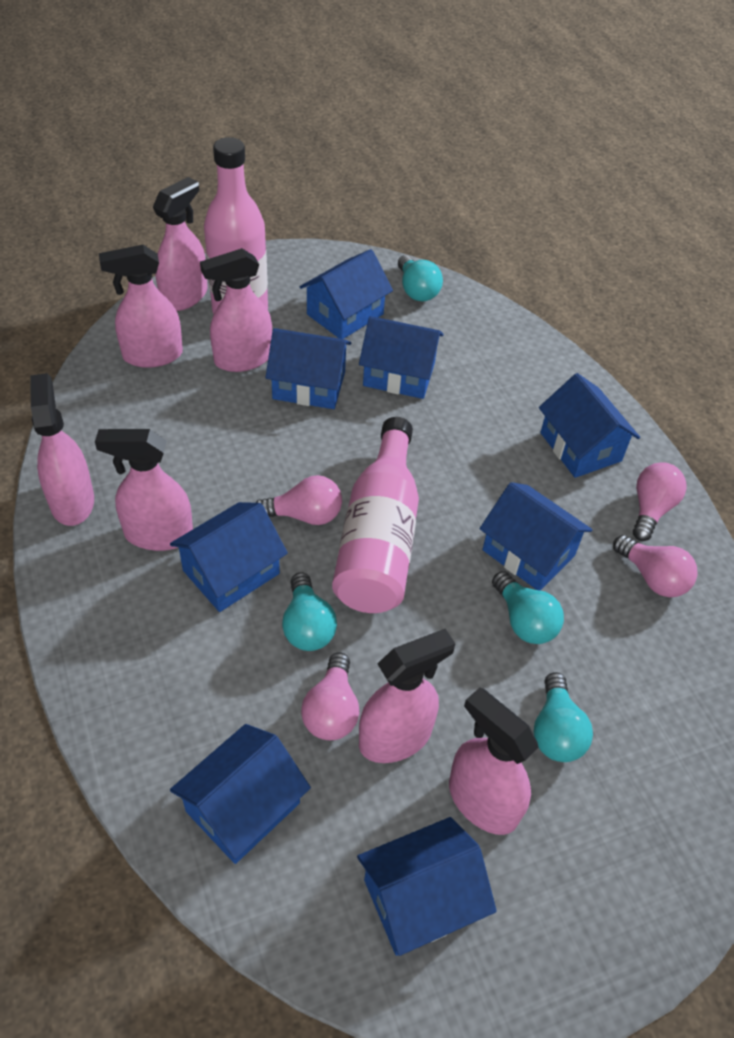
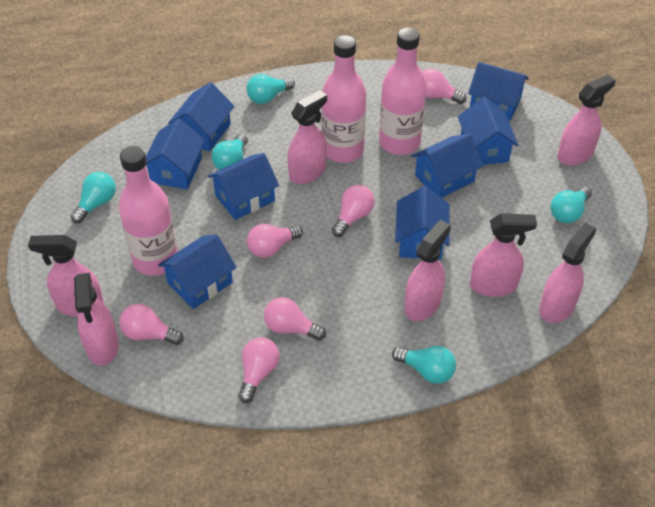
pink bottle: 2 -> 3
pink light bulb: 4 -> 6
turquoise light bulb: 4 -> 5

